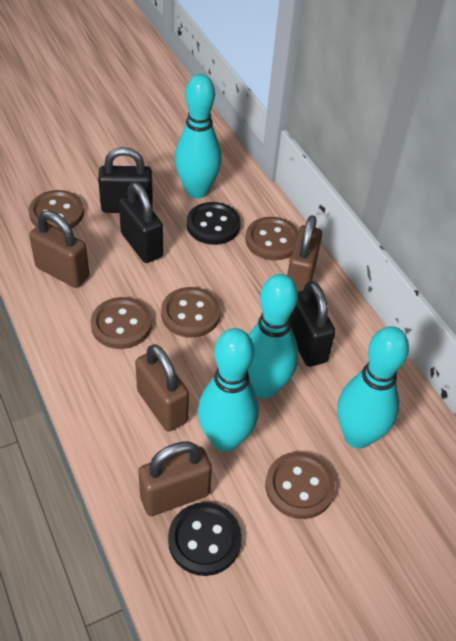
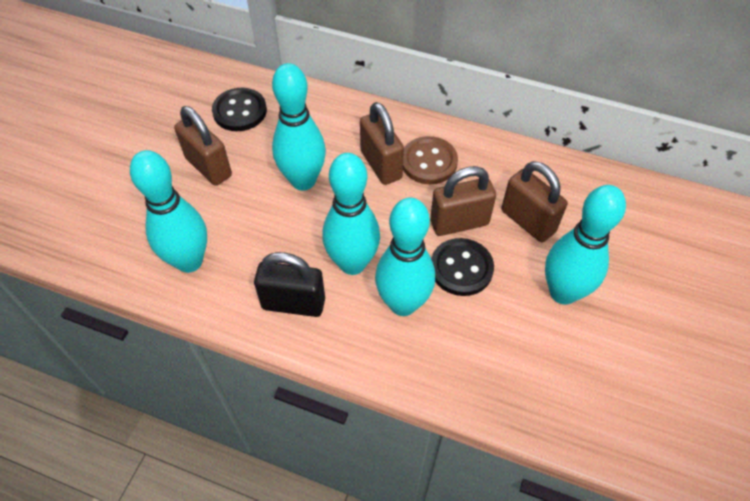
black padlock: 3 -> 1
brown button: 5 -> 1
turquoise bowling pin: 4 -> 5

